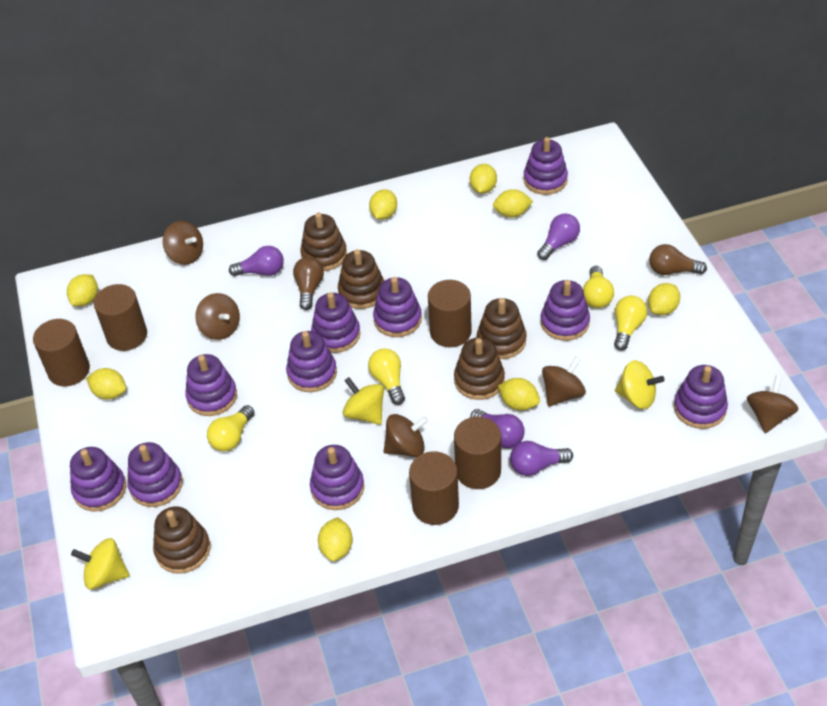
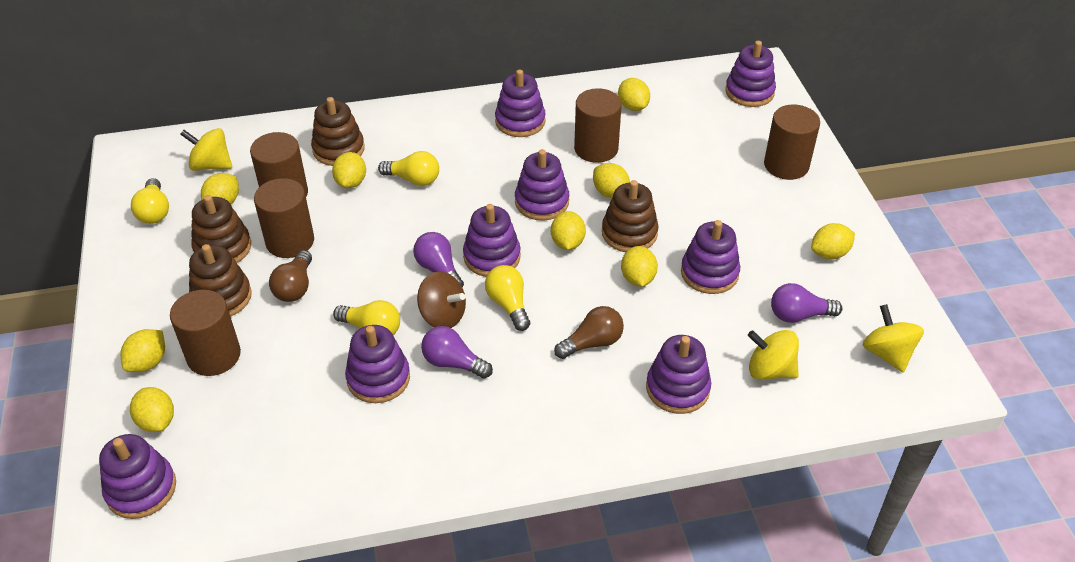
brown spinning top: 5 -> 1
brown stacking toy: 5 -> 4
purple light bulb: 4 -> 3
purple stacking toy: 10 -> 8
yellow lemon: 8 -> 9

